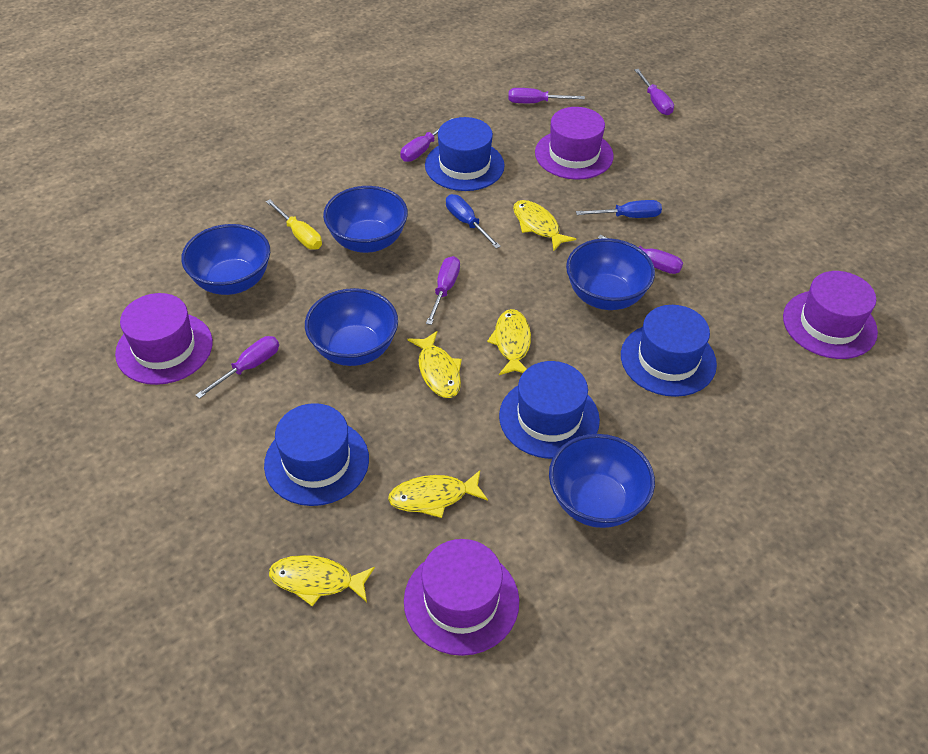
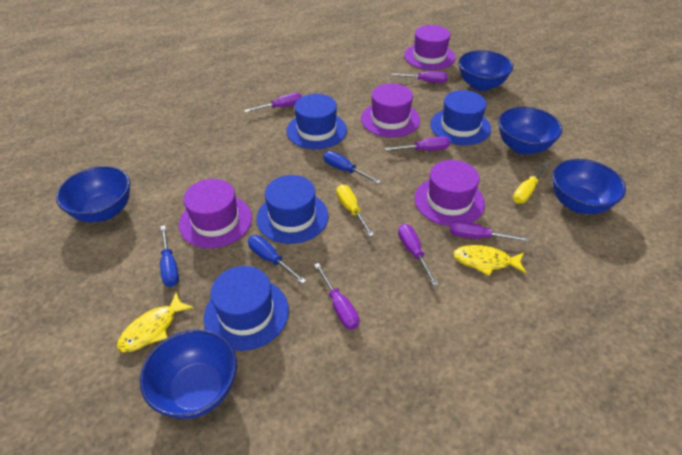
blue screwdriver: 2 -> 3
yellow fish: 5 -> 2
yellow screwdriver: 1 -> 2

